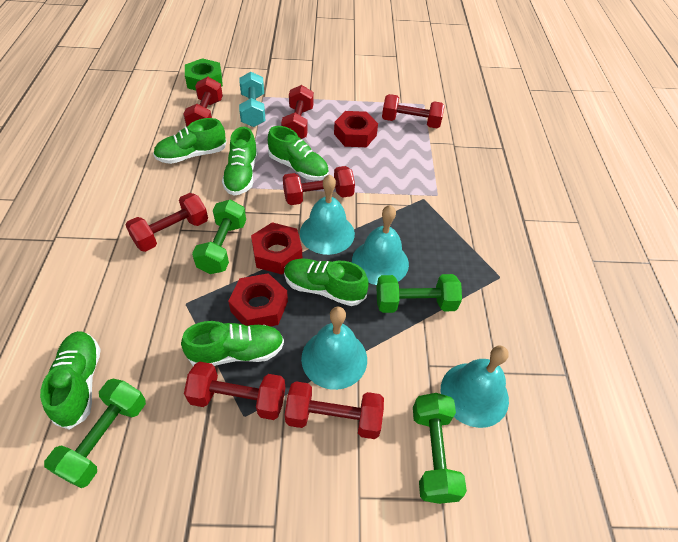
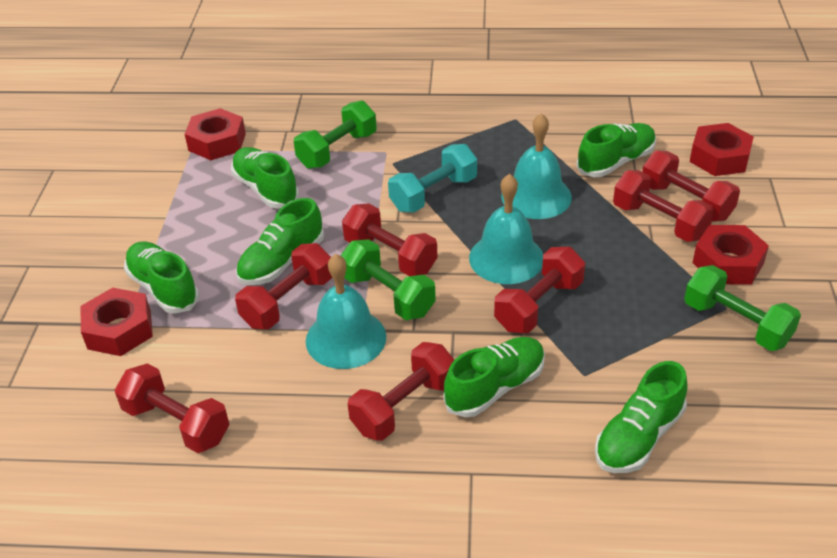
green dumbbell: 4 -> 3
green nut: 1 -> 0
red nut: 3 -> 4
turquoise bell: 4 -> 3

